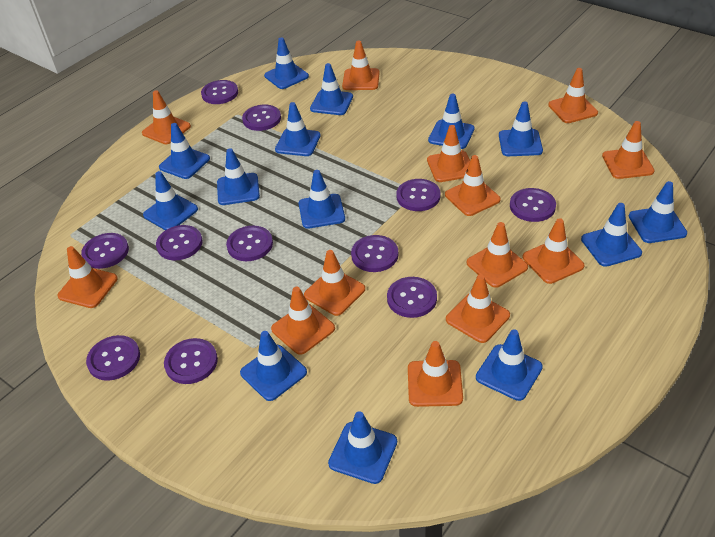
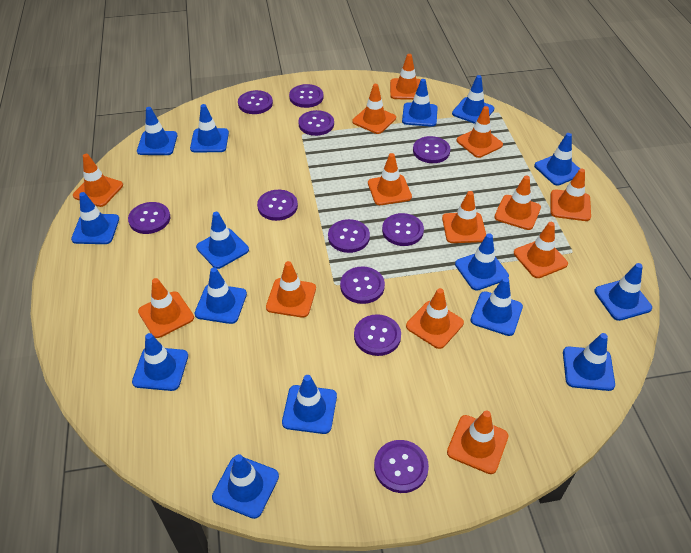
blue traffic cone: 14 -> 15

